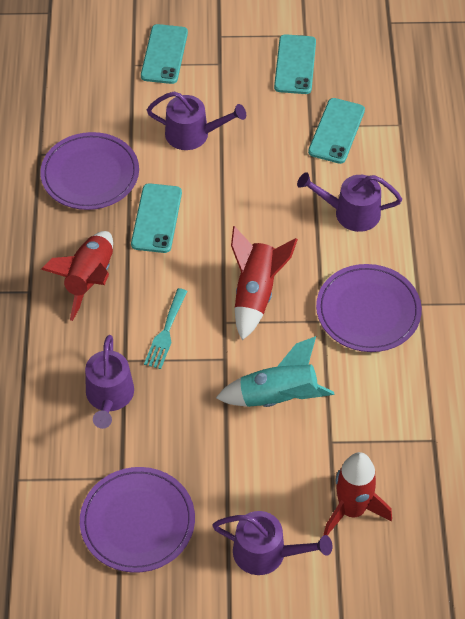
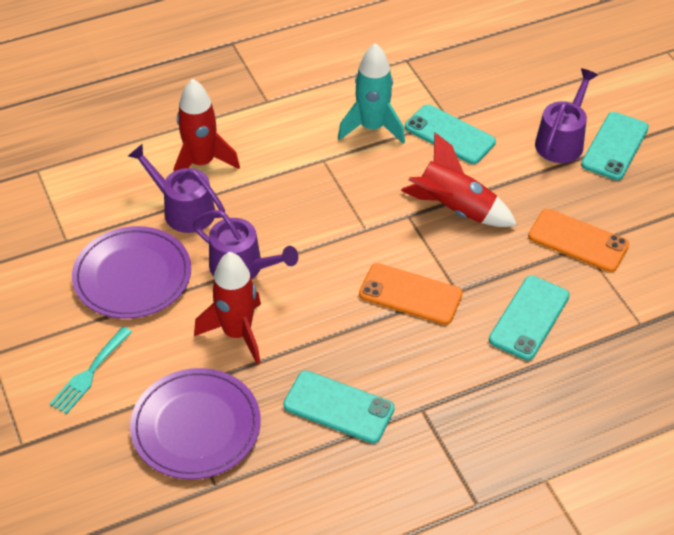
orange phone: 0 -> 2
purple plate: 3 -> 2
purple watering can: 4 -> 3

